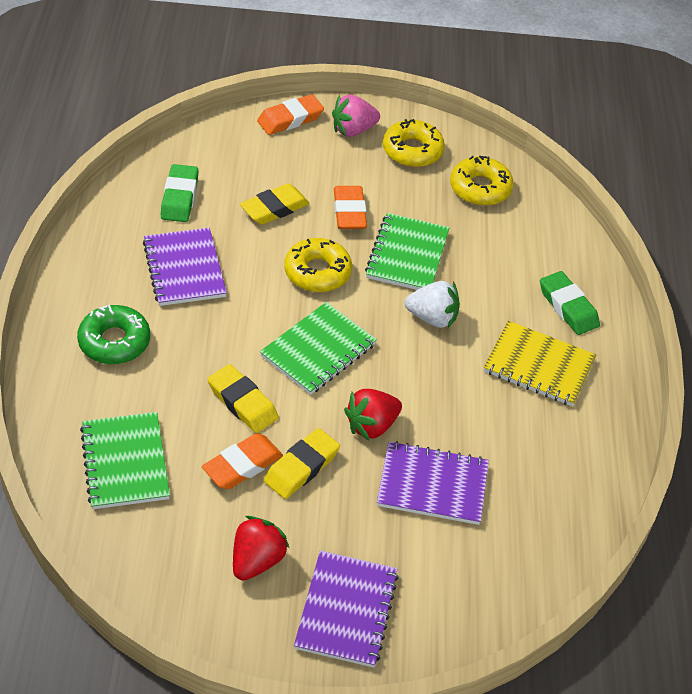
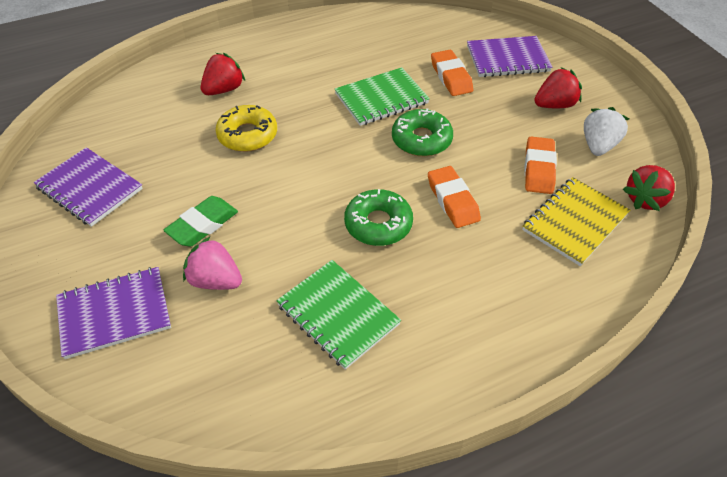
green donut: 1 -> 2
green eraser: 2 -> 1
green notebook: 3 -> 2
red strawberry: 2 -> 3
yellow donut: 3 -> 1
yellow eraser: 3 -> 0

